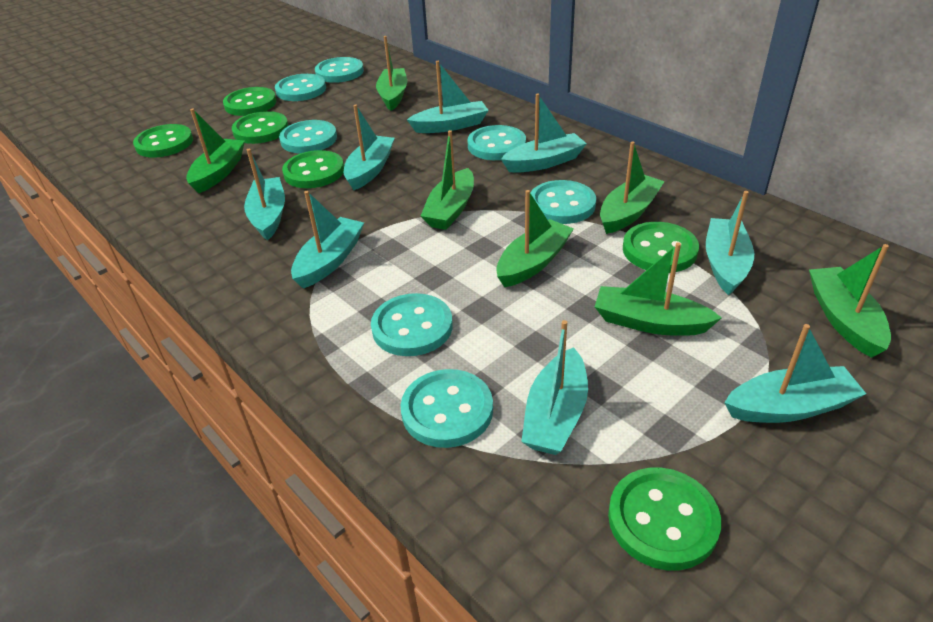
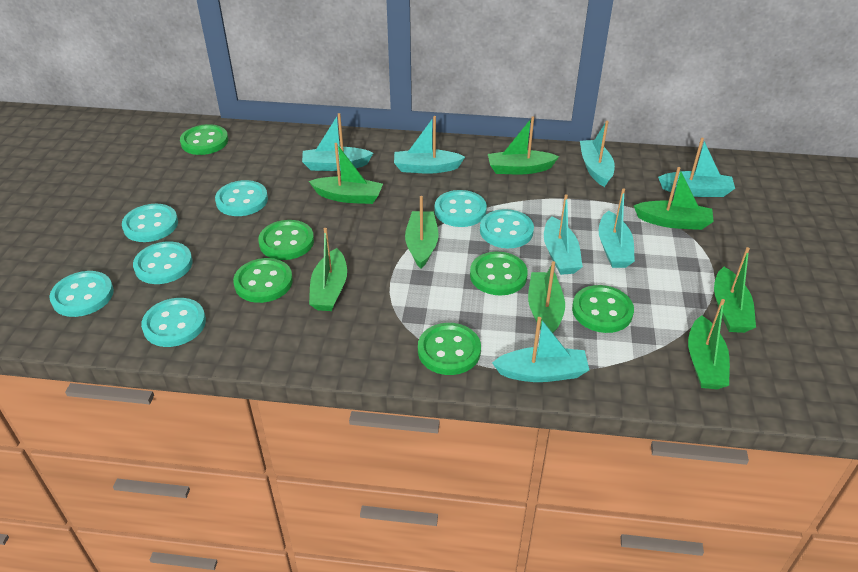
green boat: 7 -> 8
turquoise boat: 8 -> 7

